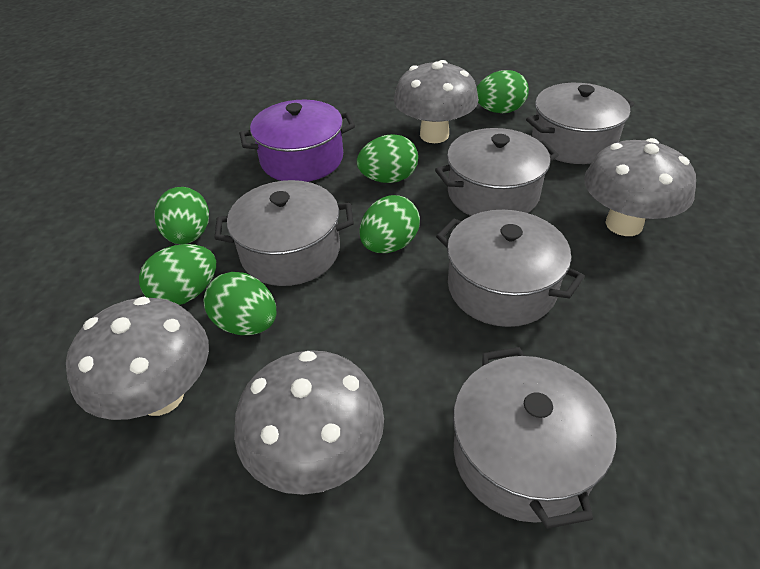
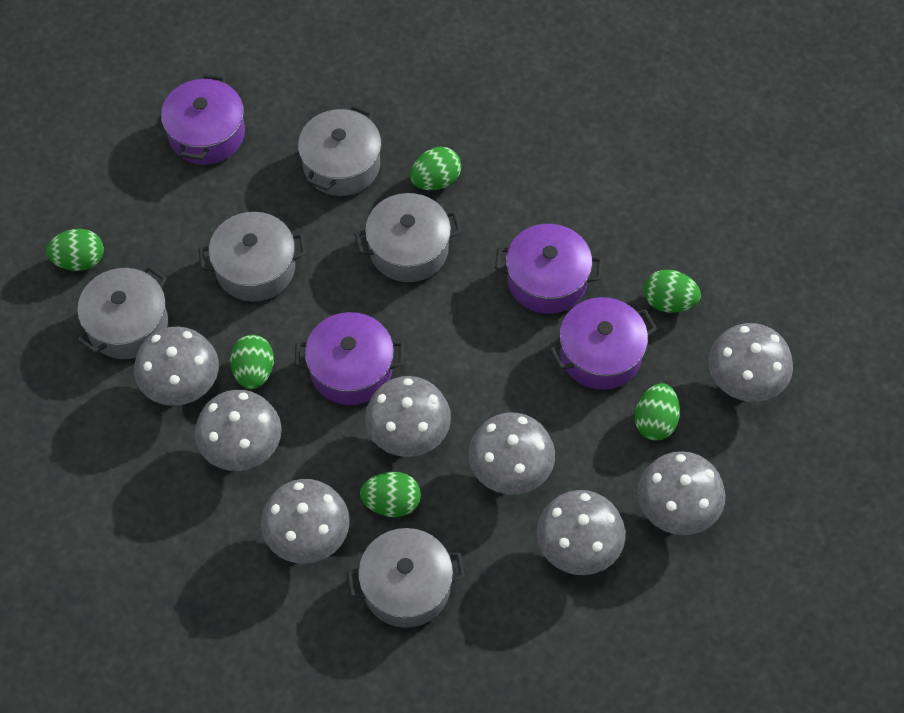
grey mushroom: 4 -> 8
purple pot: 1 -> 4

